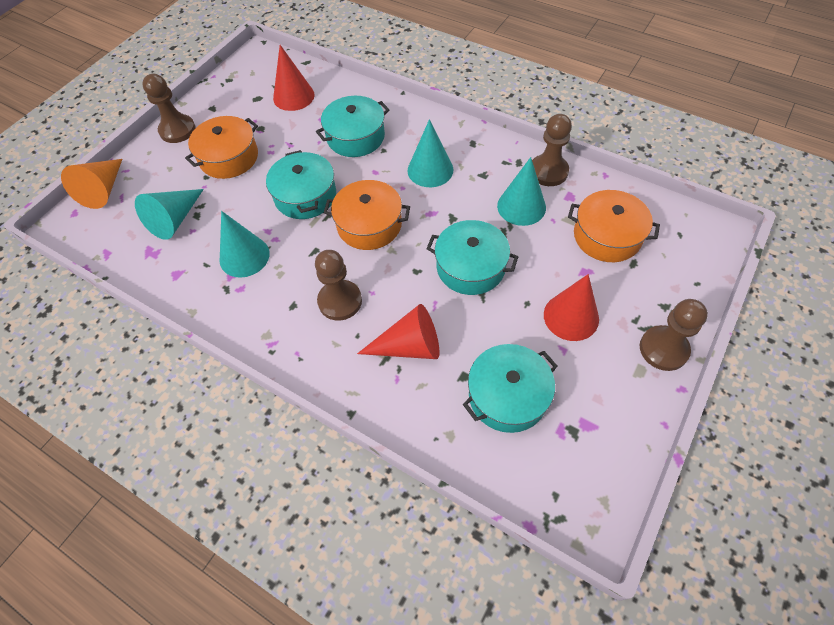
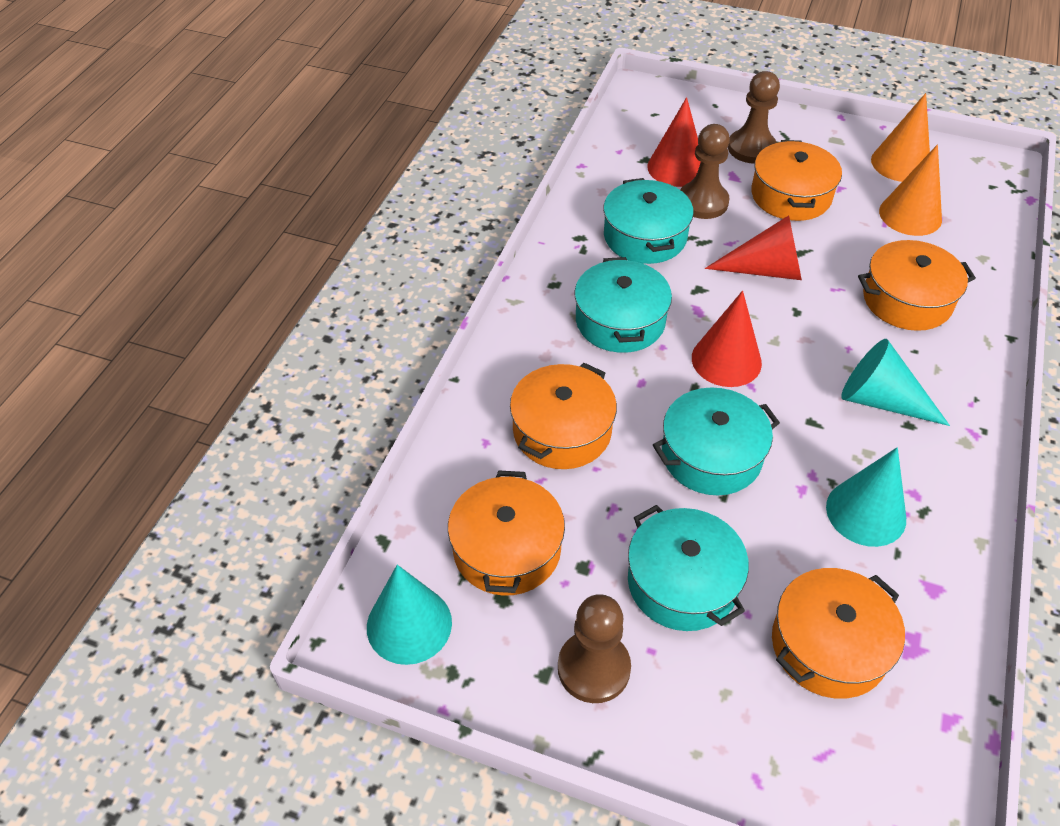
brown pawn: 4 -> 3
orange cone: 1 -> 2
orange pot: 3 -> 5
turquoise cone: 4 -> 3

